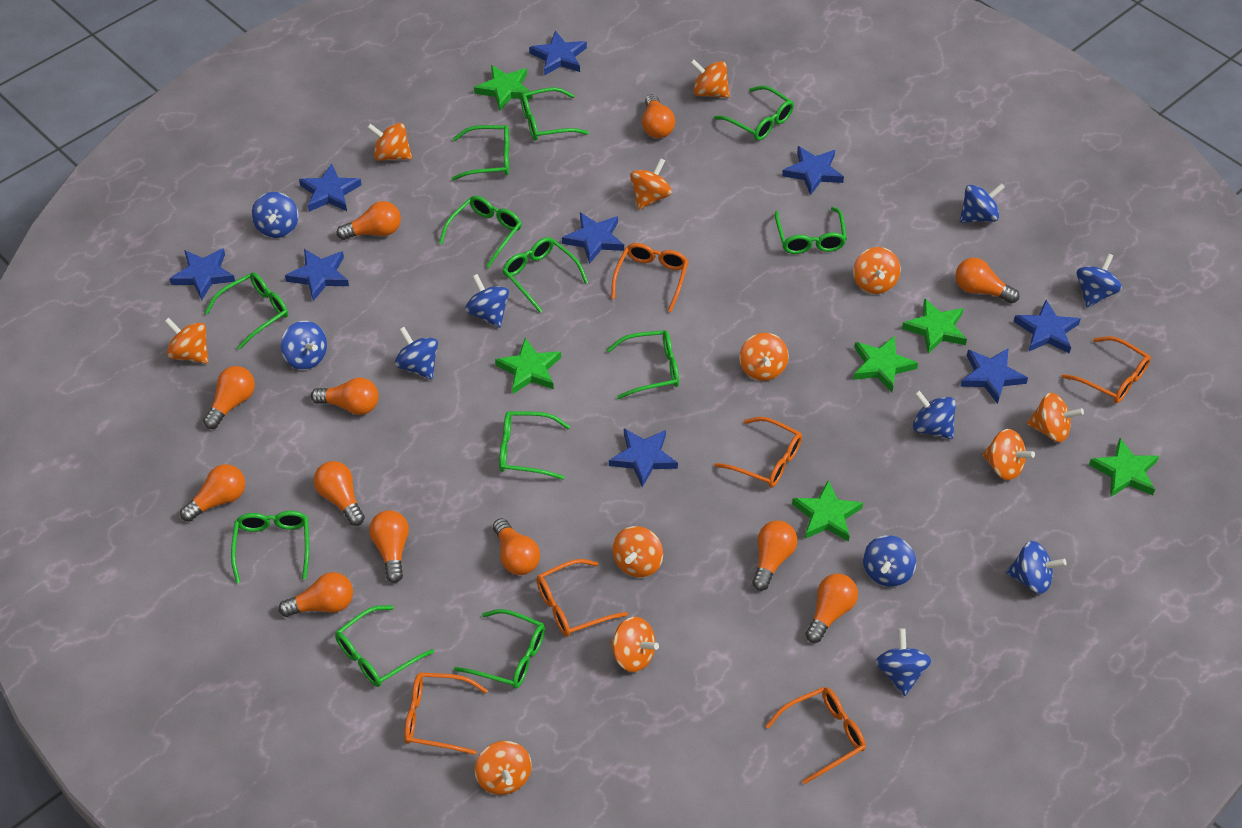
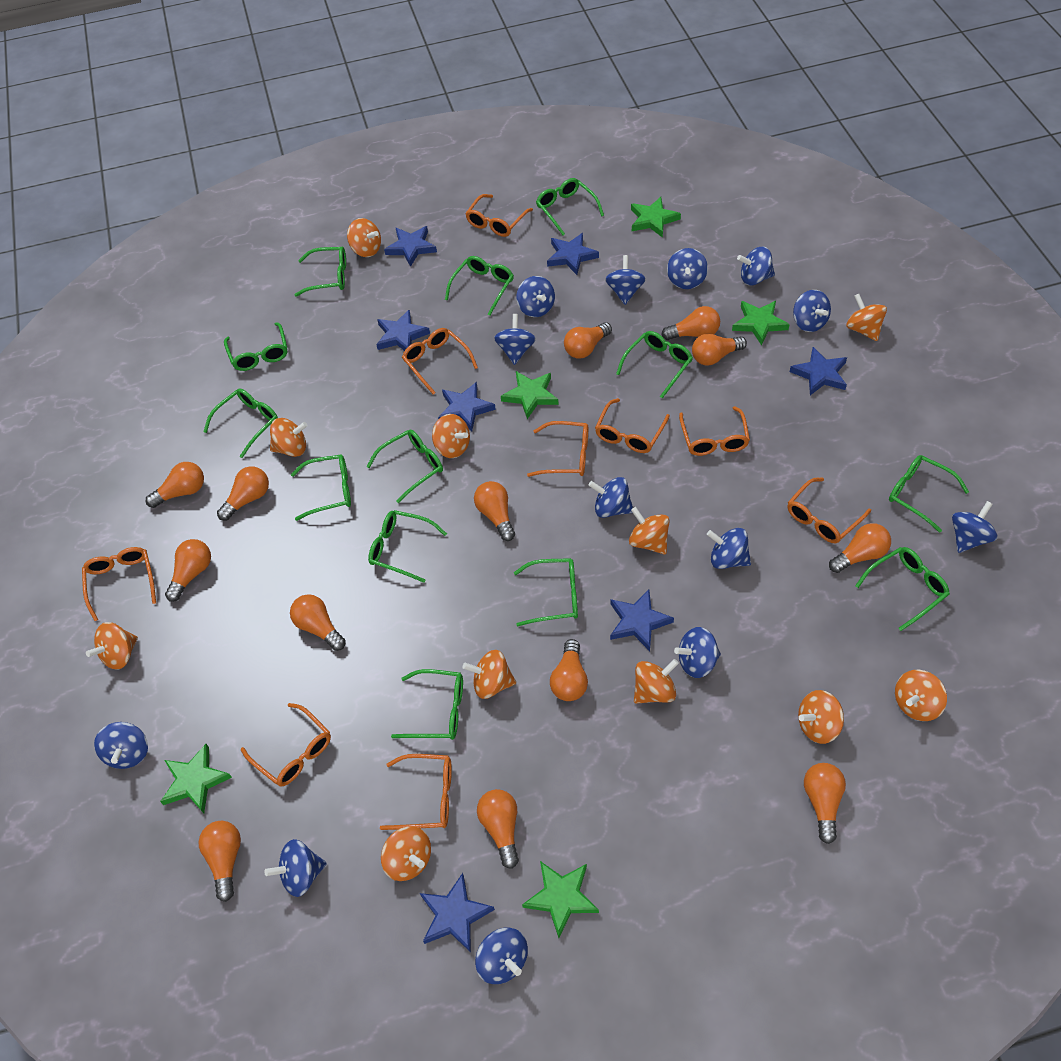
blue spinning top: 10 -> 13
blue star: 9 -> 7
green glasses: 12 -> 13
green star: 6 -> 5
orange glasses: 6 -> 9
orange light bulb: 12 -> 13

